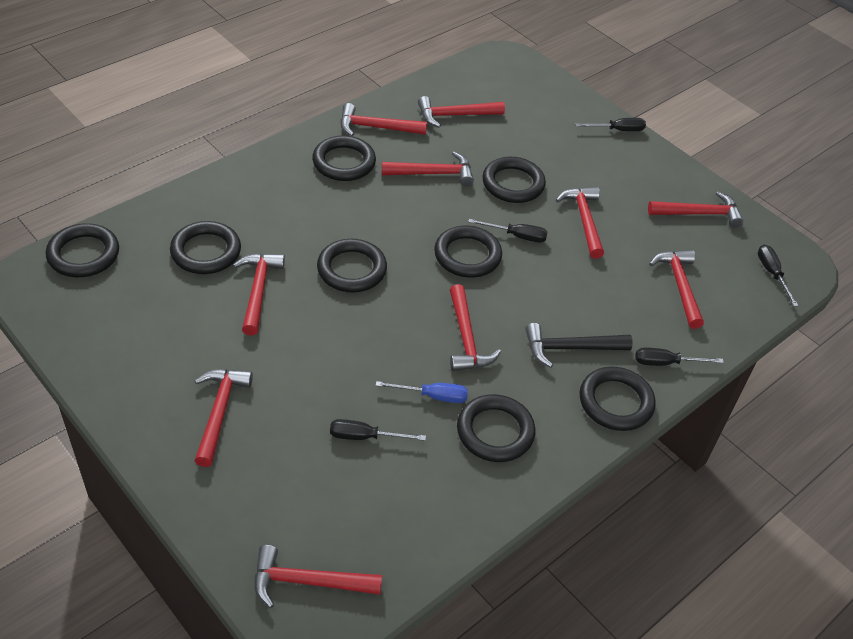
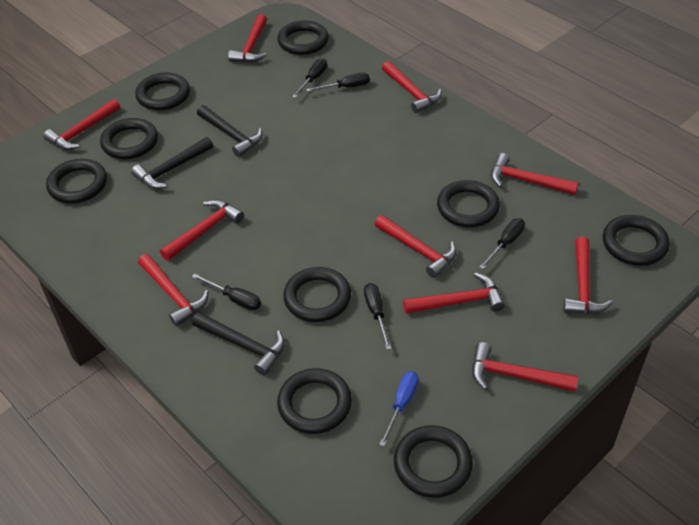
black hammer: 1 -> 3
black ring: 8 -> 9

